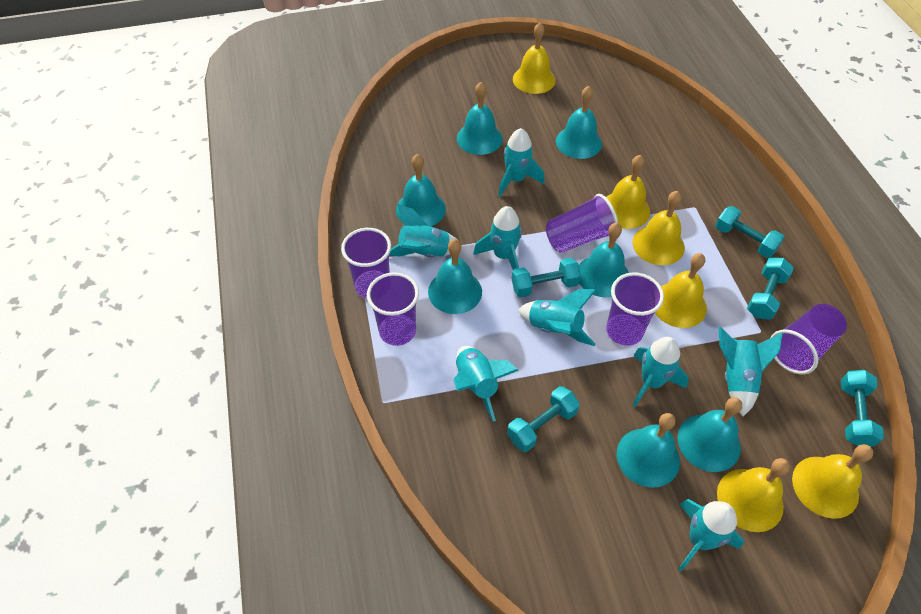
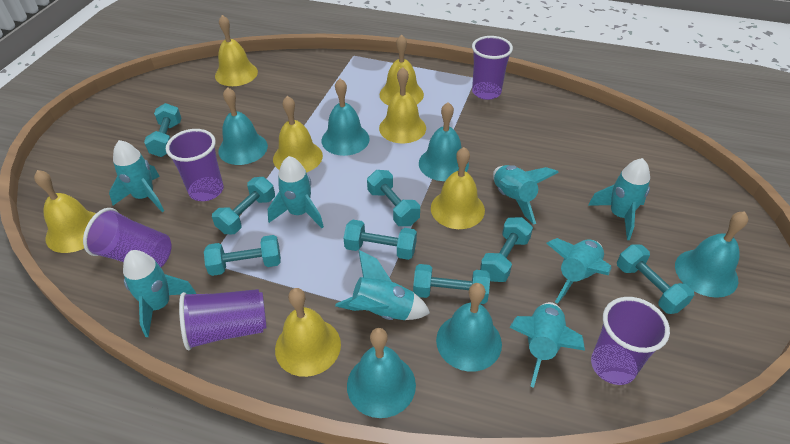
turquoise bell: 7 -> 6
turquoise dumbbell: 5 -> 8
yellow bell: 6 -> 7

